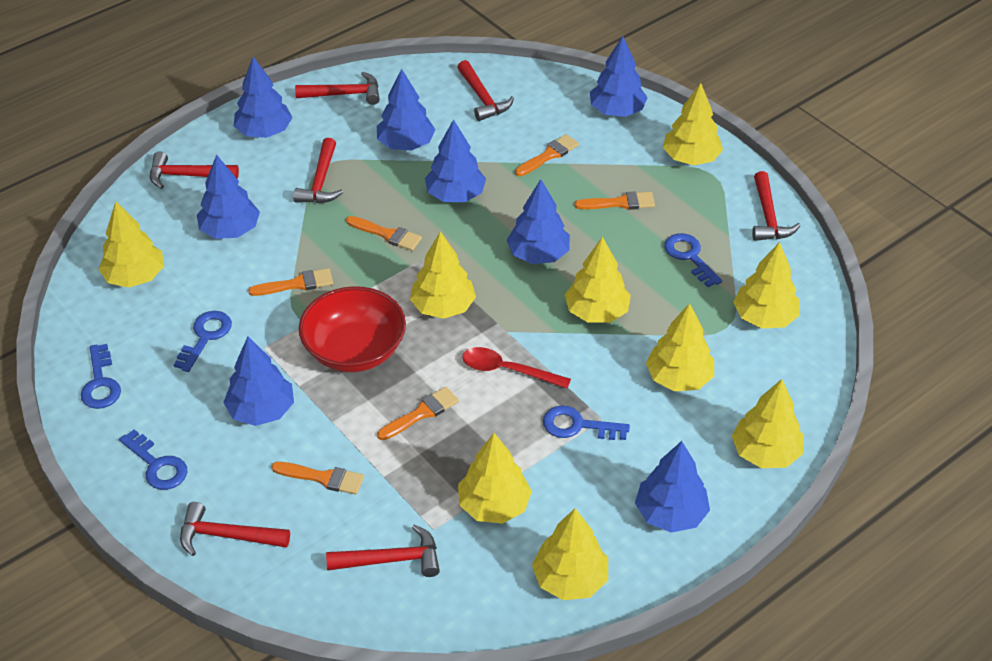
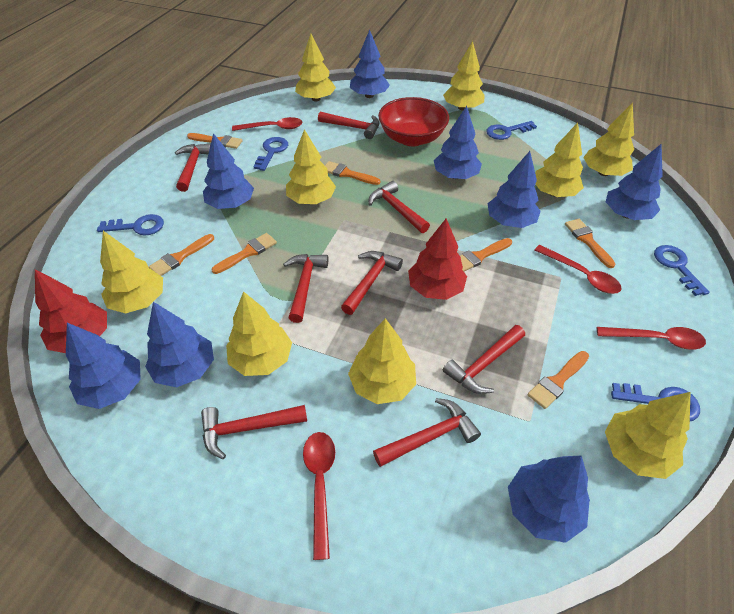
orange brush: 6 -> 7
red hammer: 7 -> 8
red spoon: 1 -> 4
red tree: 0 -> 2

